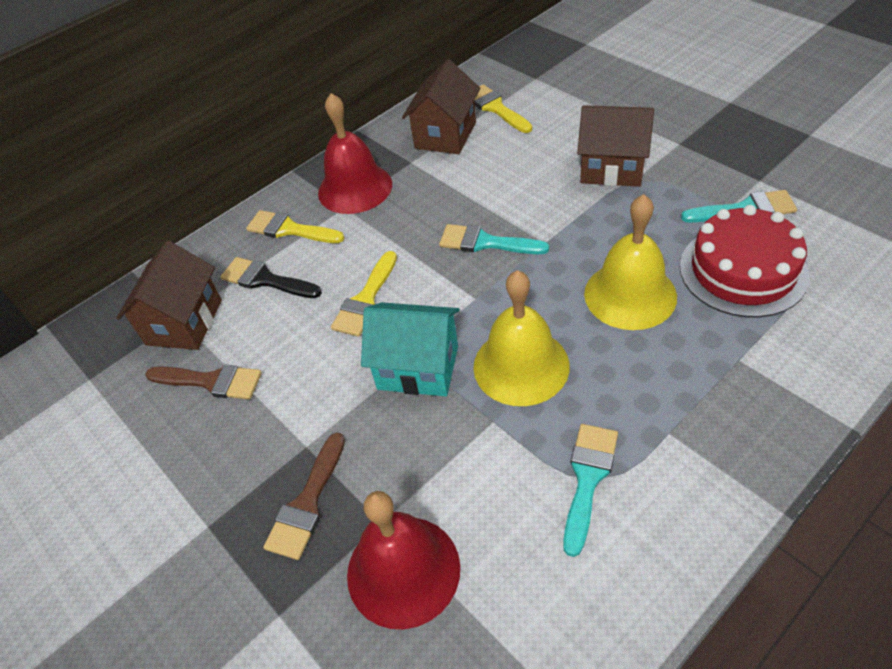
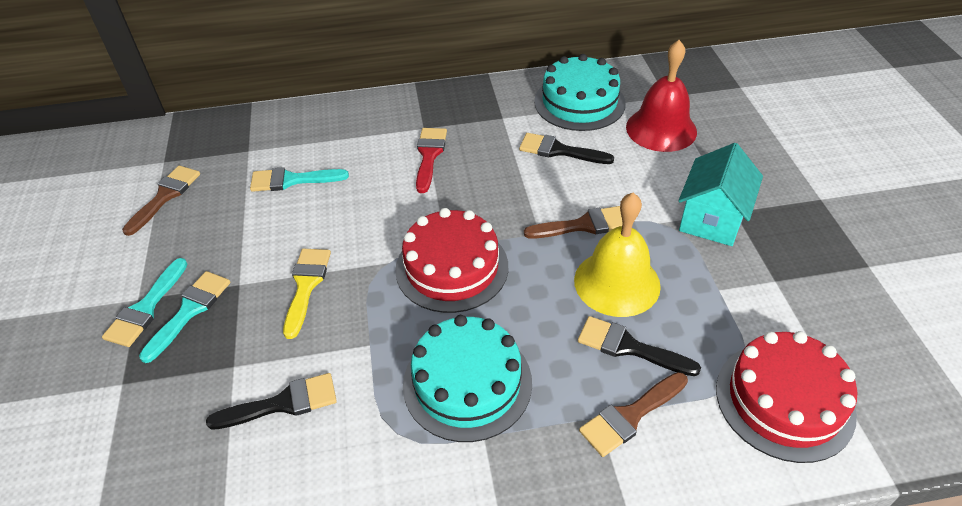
black brush: 1 -> 3
brown brush: 2 -> 3
brown house: 3 -> 0
red bell: 2 -> 1
red brush: 0 -> 1
red cake: 1 -> 2
turquoise cake: 0 -> 2
yellow bell: 2 -> 1
yellow brush: 3 -> 1

